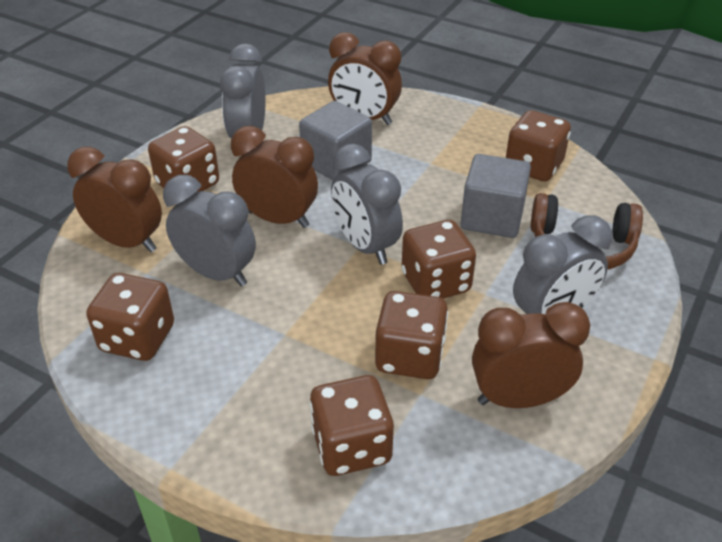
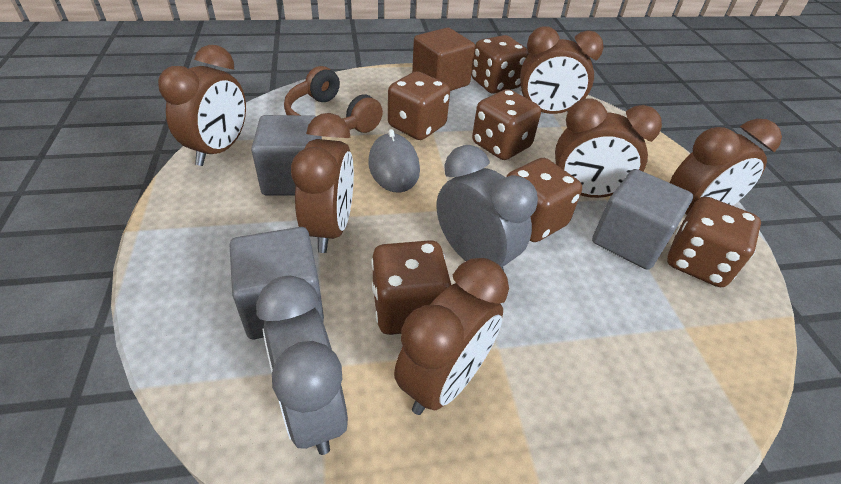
brown clock: 4 -> 6
brown cube: 0 -> 1
grey clock: 4 -> 2
grey cube: 2 -> 3
grey mouse: 0 -> 1

